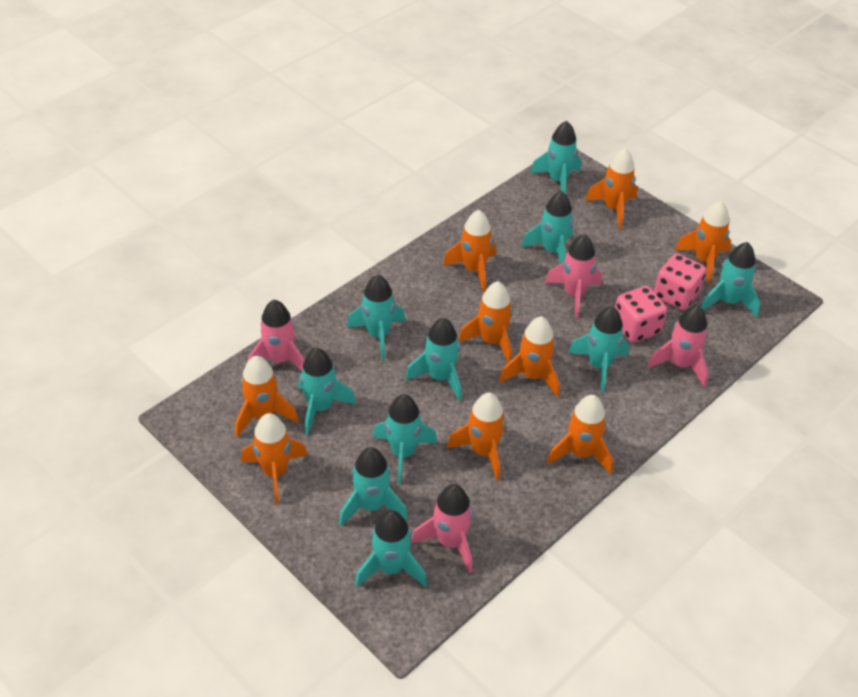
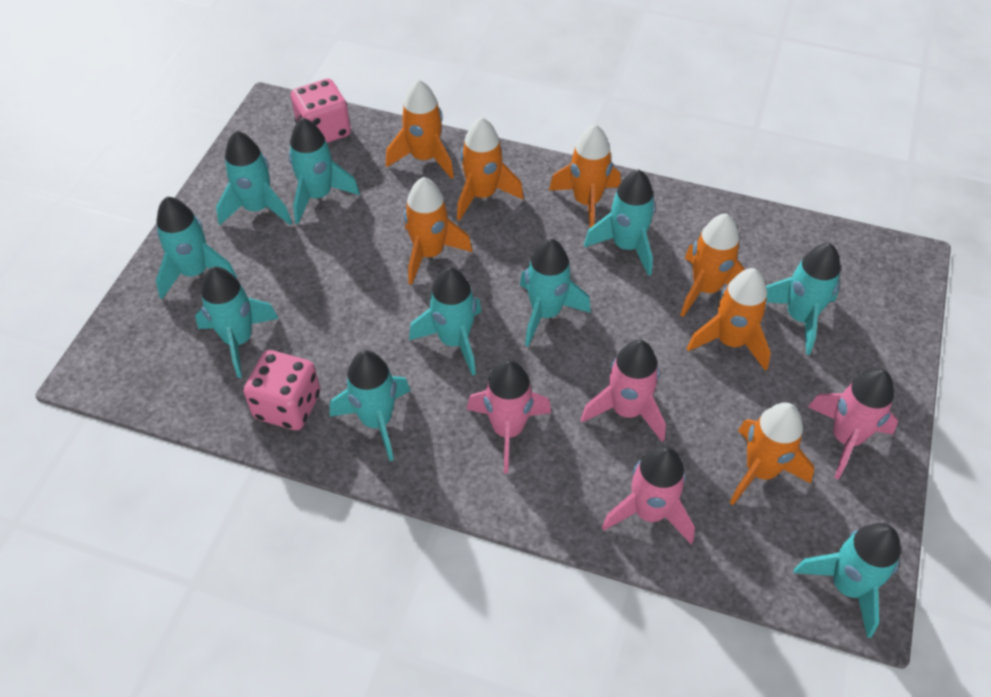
orange rocket: 9 -> 7

